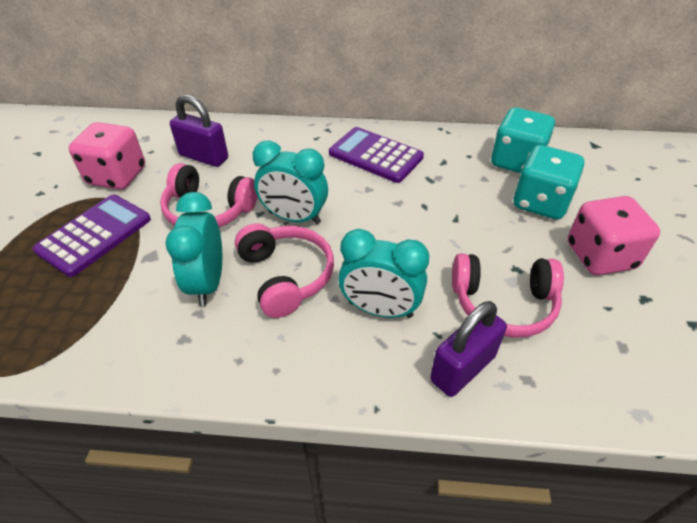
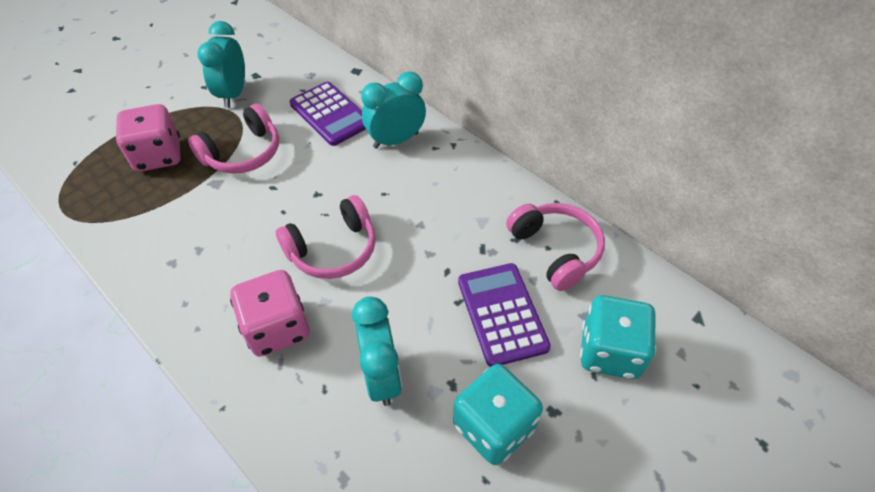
purple padlock: 2 -> 0

